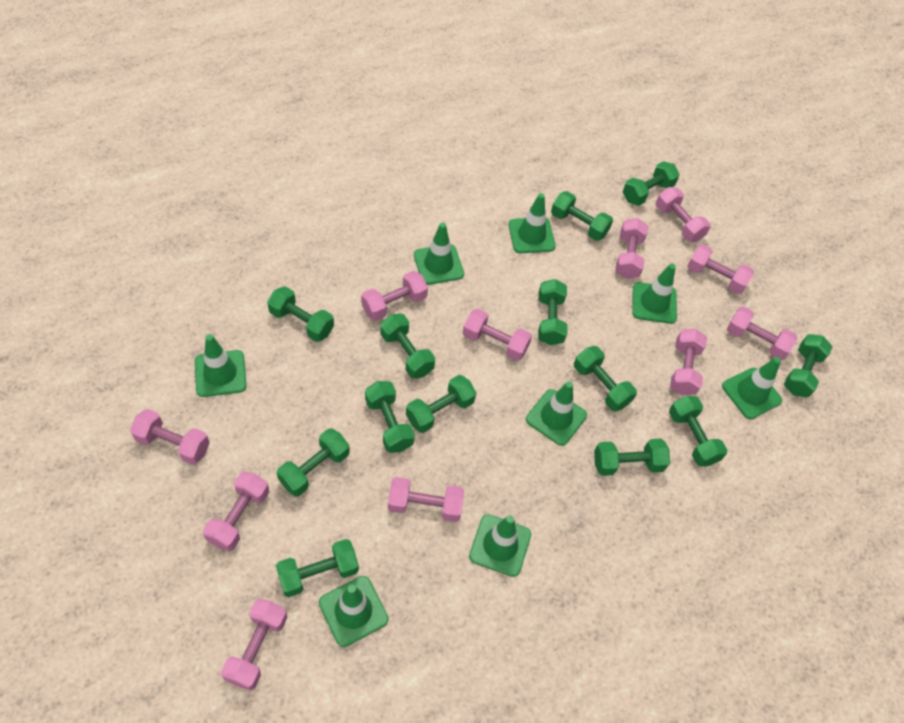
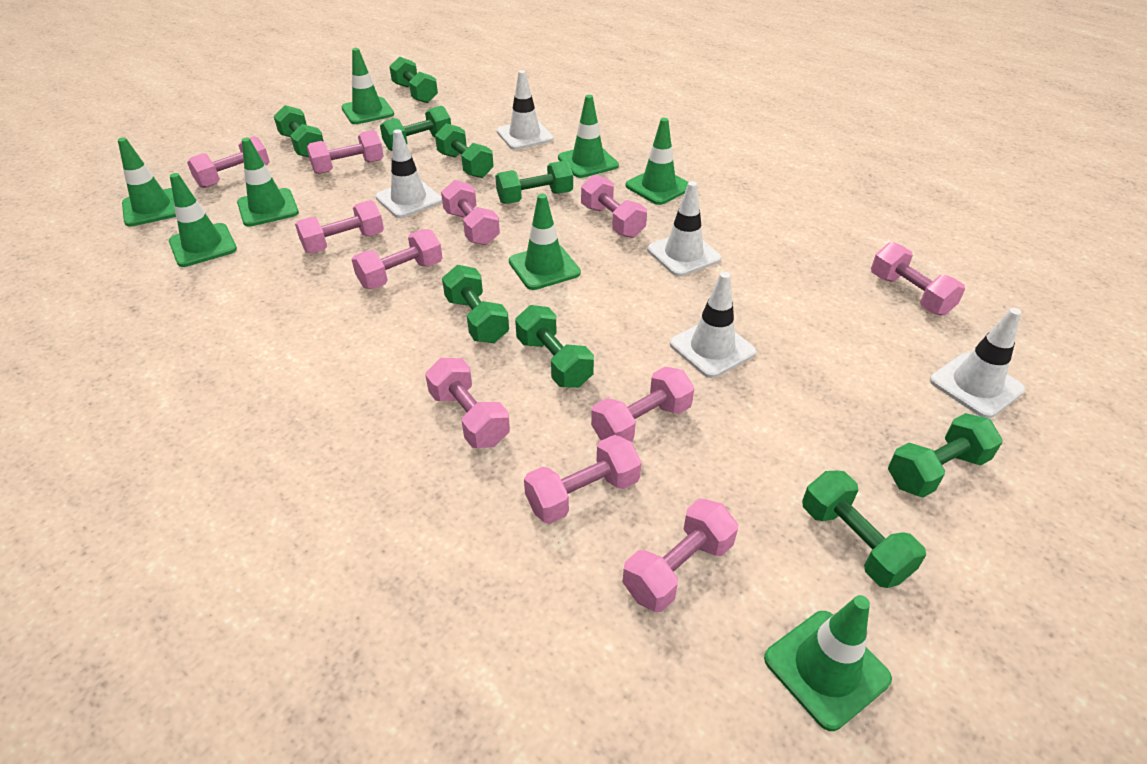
green dumbbell: 13 -> 9
white traffic cone: 0 -> 5

